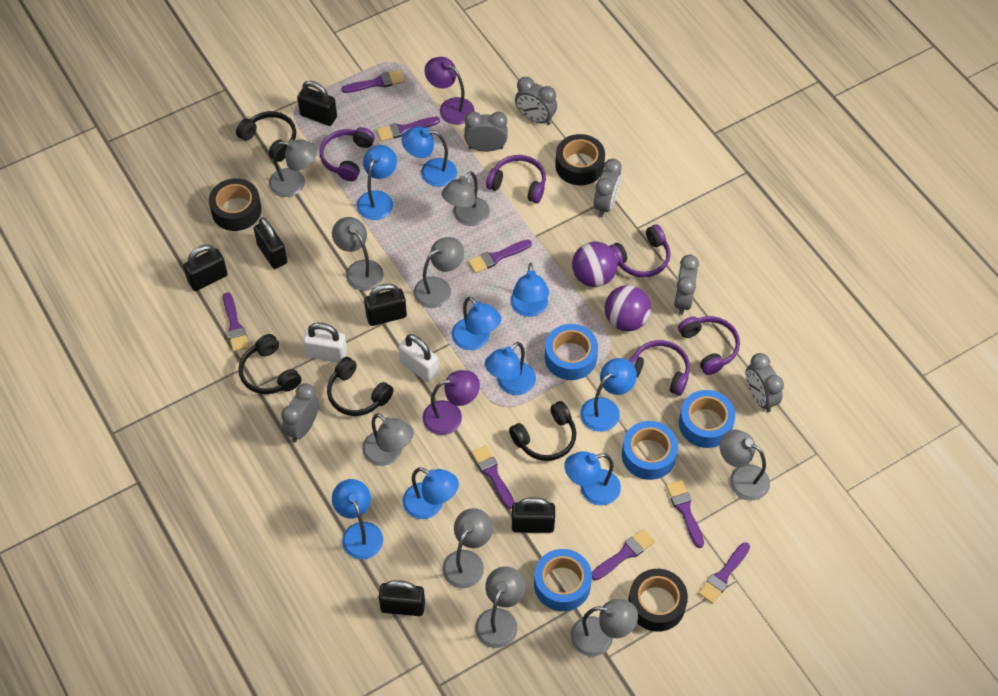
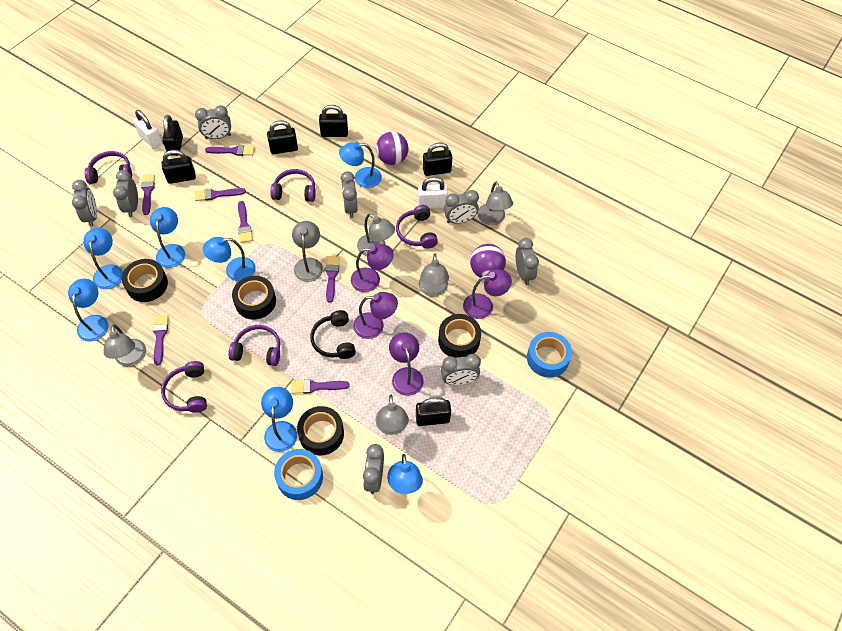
black headphones: 4 -> 1
black tape: 3 -> 4
blue lamp: 9 -> 7
blue tape: 4 -> 2
grey clock: 6 -> 8
grey lamp: 9 -> 6
purple brush: 8 -> 7
purple lamp: 2 -> 4

